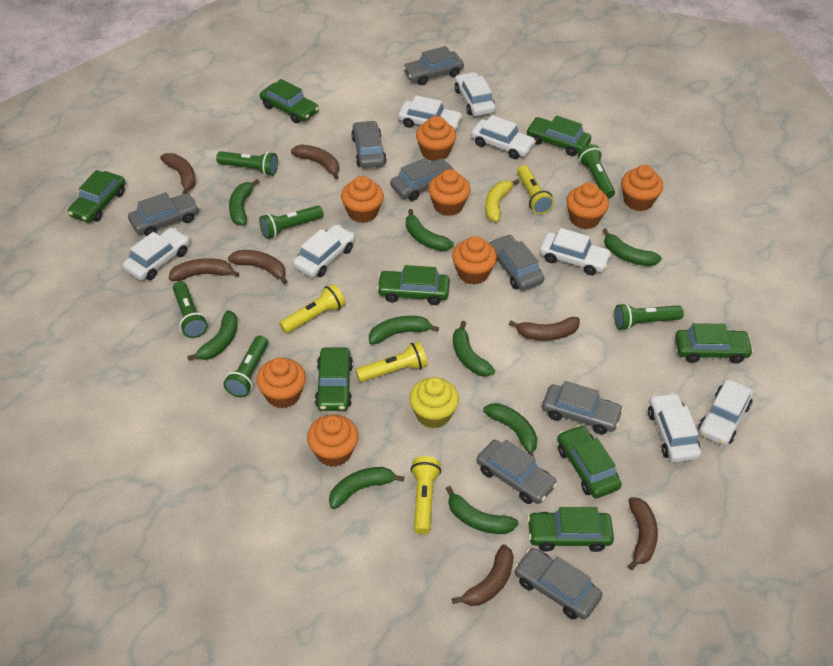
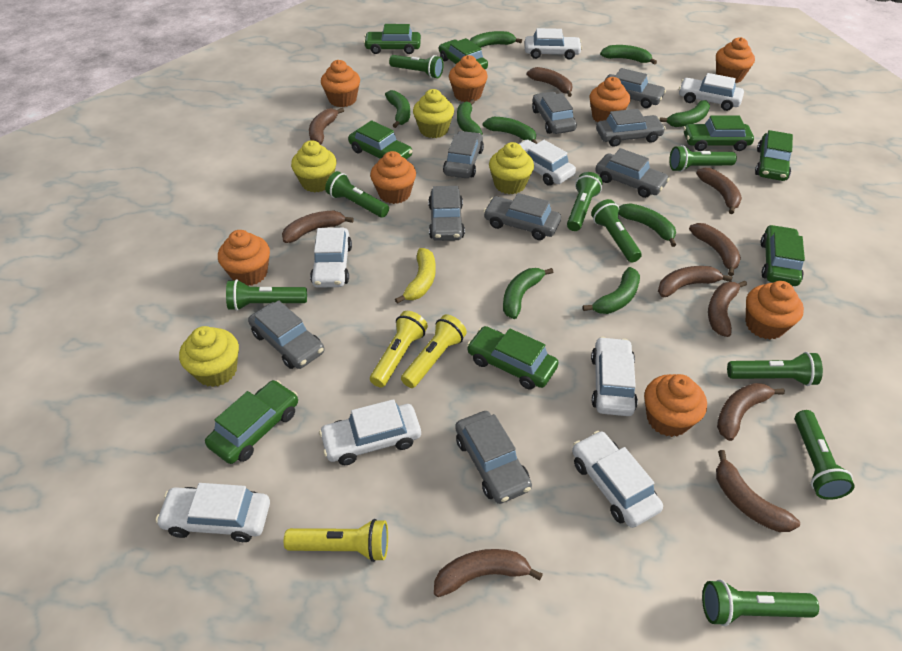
brown banana: 7 -> 10
green flashlight: 6 -> 9
grey car: 8 -> 9
yellow cupcake: 1 -> 4
yellow flashlight: 4 -> 3

